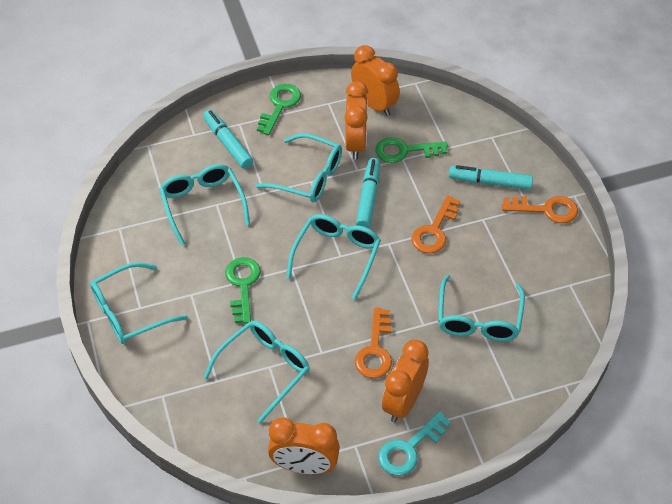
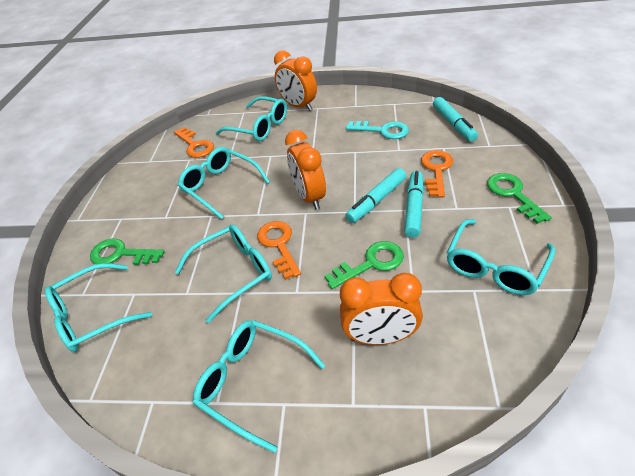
orange clock: 4 -> 3

